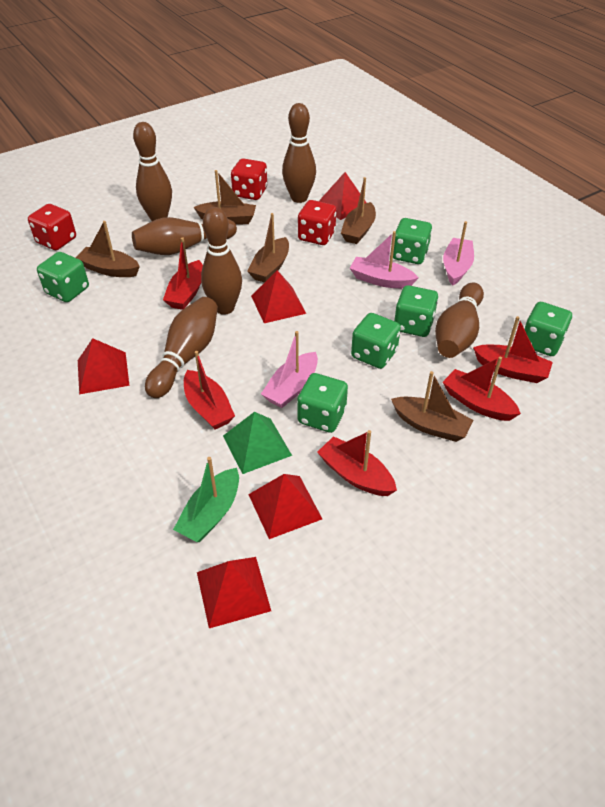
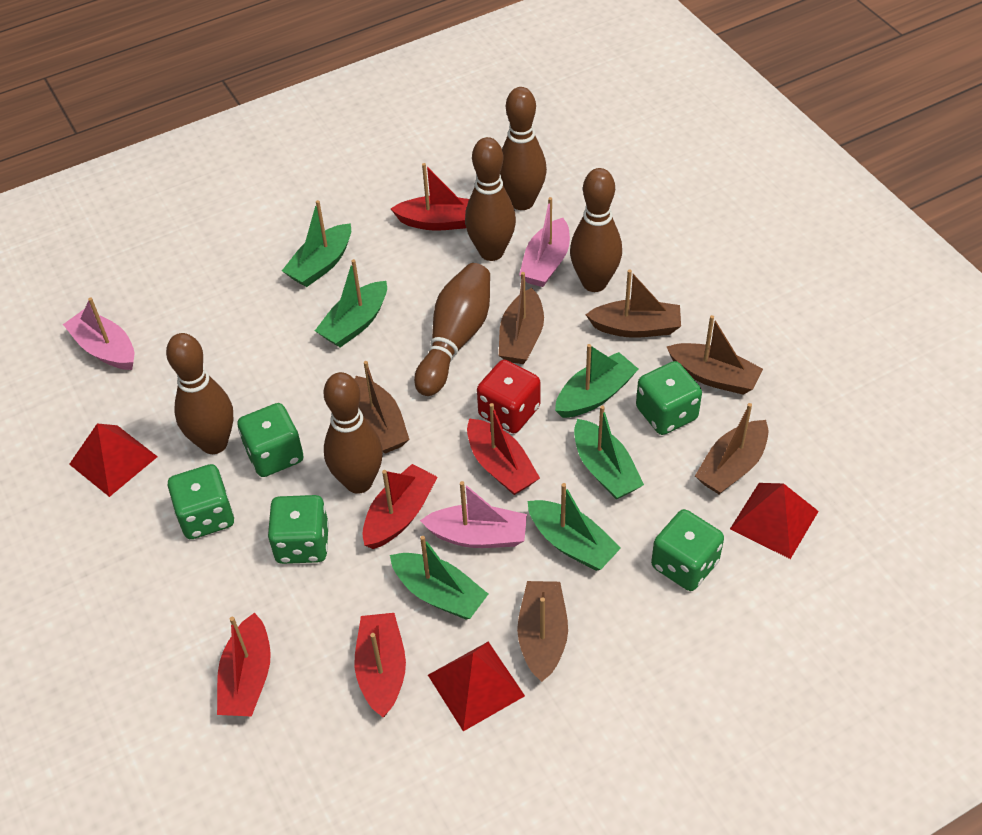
brown boat: 5 -> 6
green boat: 1 -> 6
green dice: 6 -> 5
green pyramid: 1 -> 0
red dice: 3 -> 1
red pyramid: 5 -> 3

